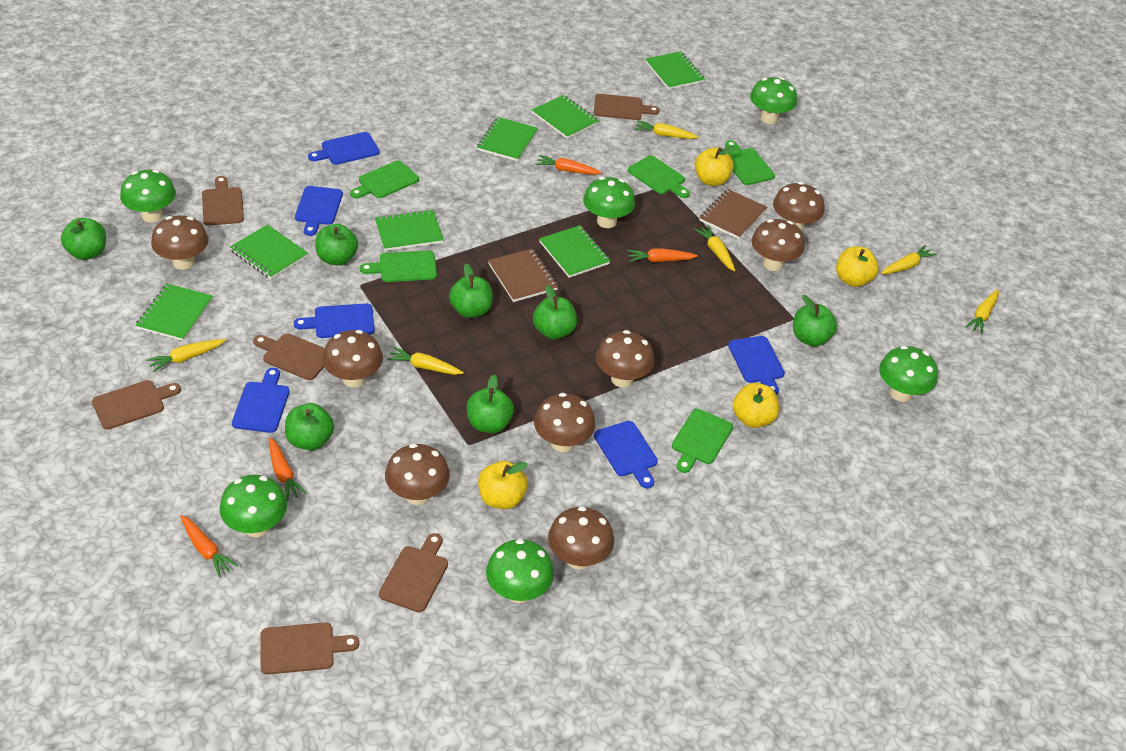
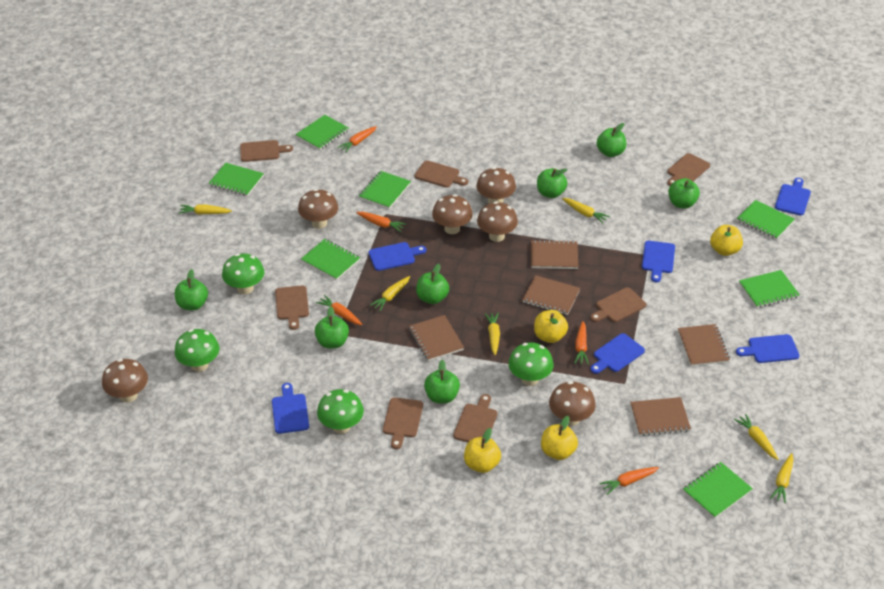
brown cutting board: 6 -> 7
brown mushroom: 8 -> 6
brown notebook: 2 -> 5
green cutting board: 5 -> 0
green mushroom: 6 -> 4
orange carrot: 4 -> 5

